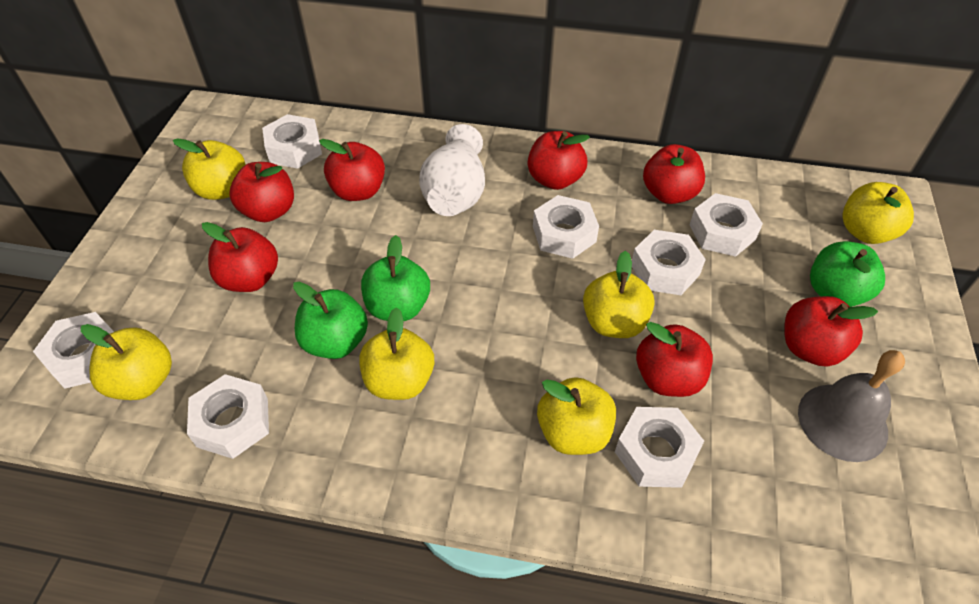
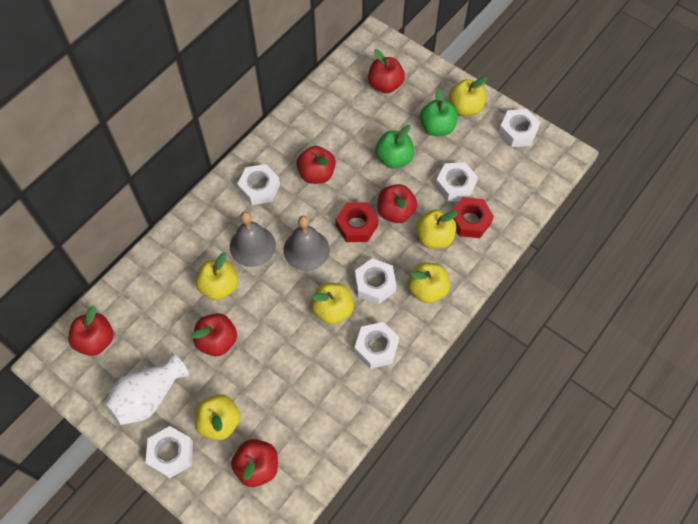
green apple: 3 -> 2
grey bell: 1 -> 2
red apple: 7 -> 6
red nut: 0 -> 2
white nut: 7 -> 6

